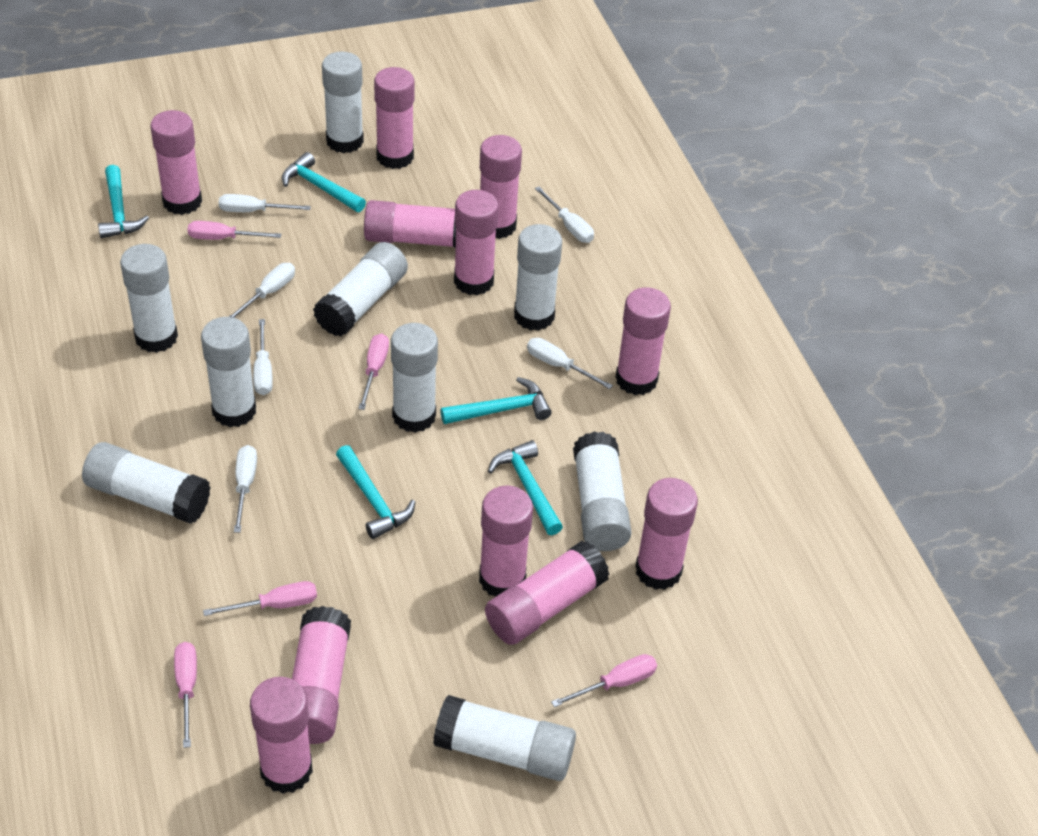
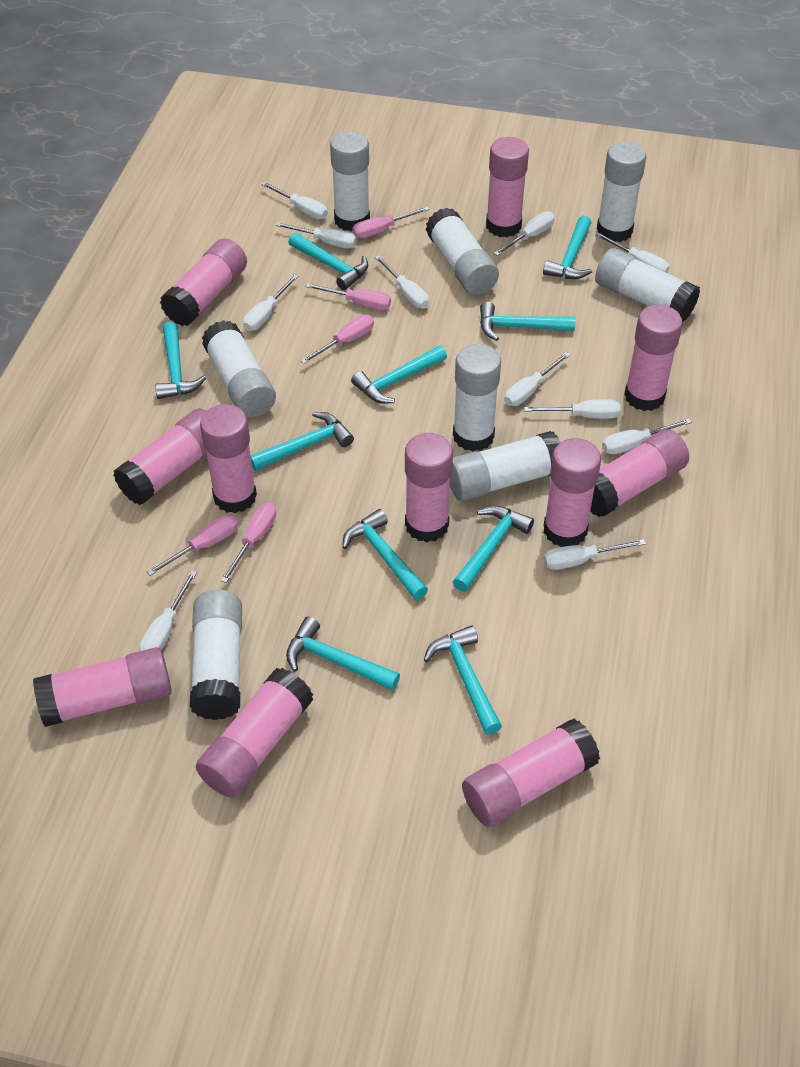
turquoise hammer: 5 -> 10
white glue stick: 9 -> 8
white screwdriver: 6 -> 11

